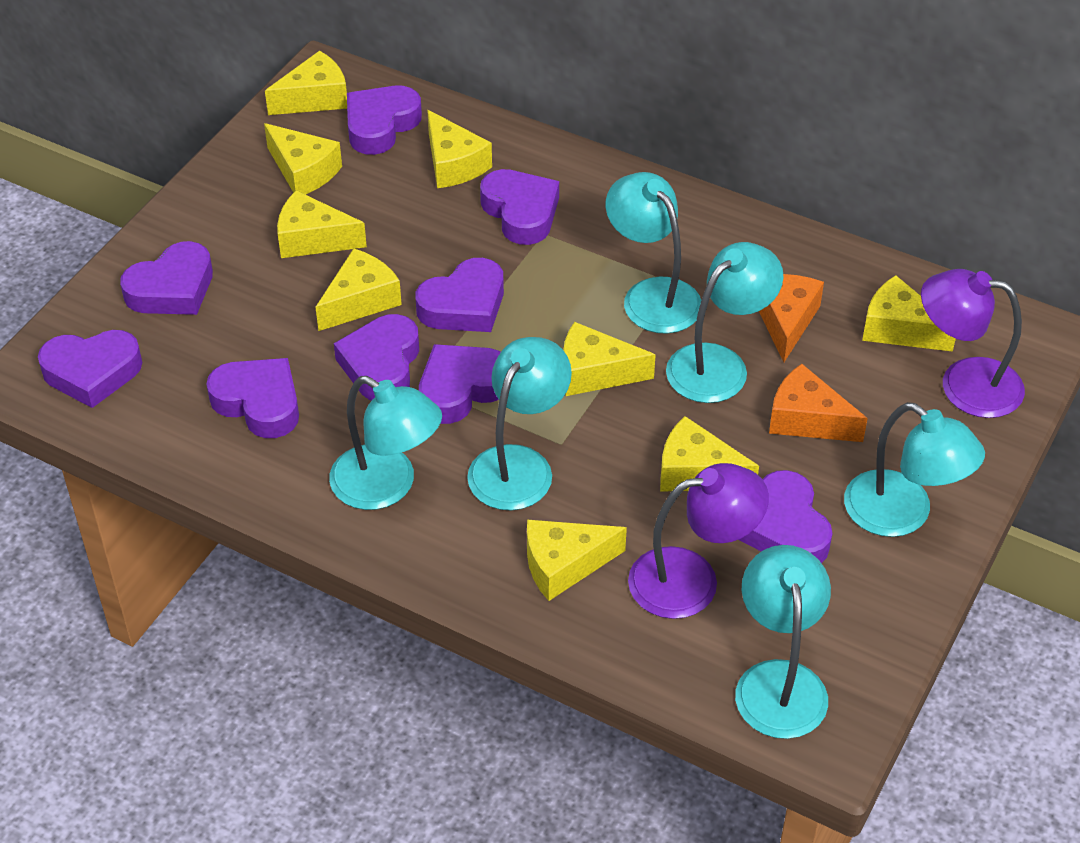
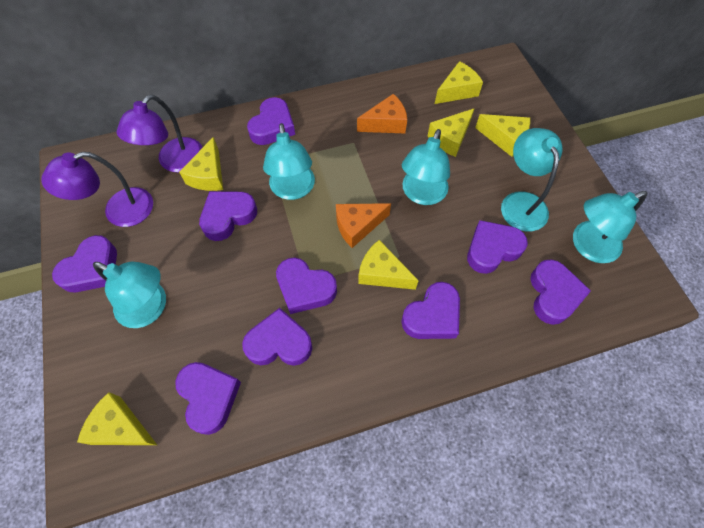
turquoise lamp: 6 -> 5
yellow cheese: 9 -> 6

